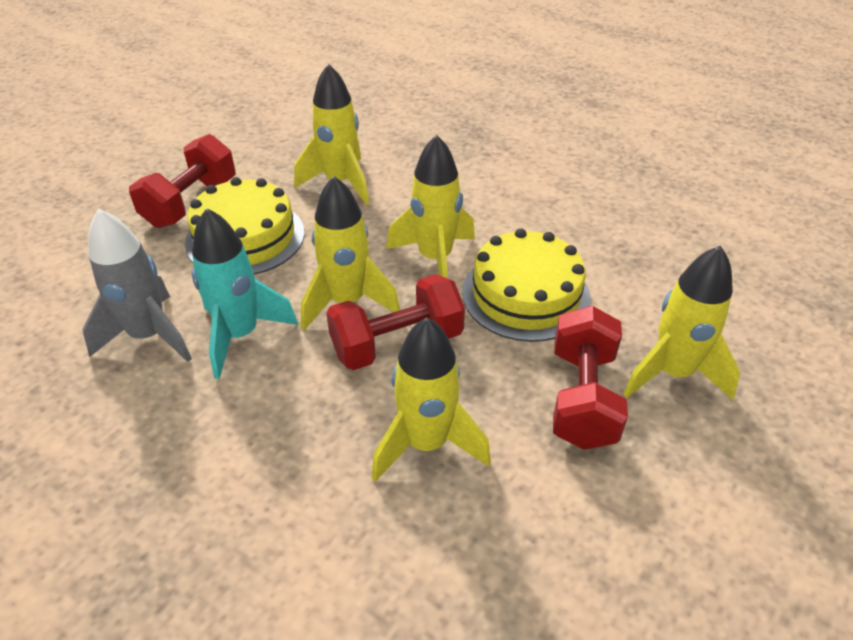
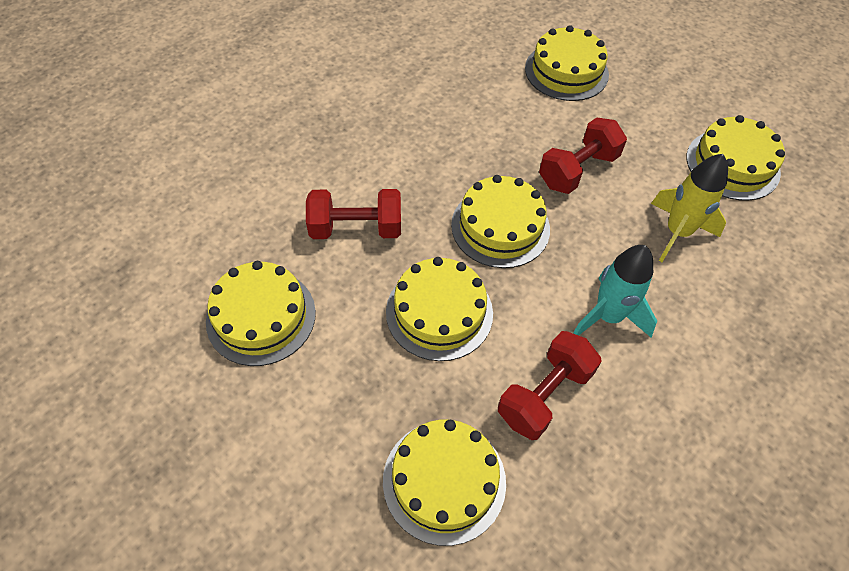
grey rocket: 1 -> 0
yellow cake: 2 -> 6
yellow rocket: 5 -> 1

